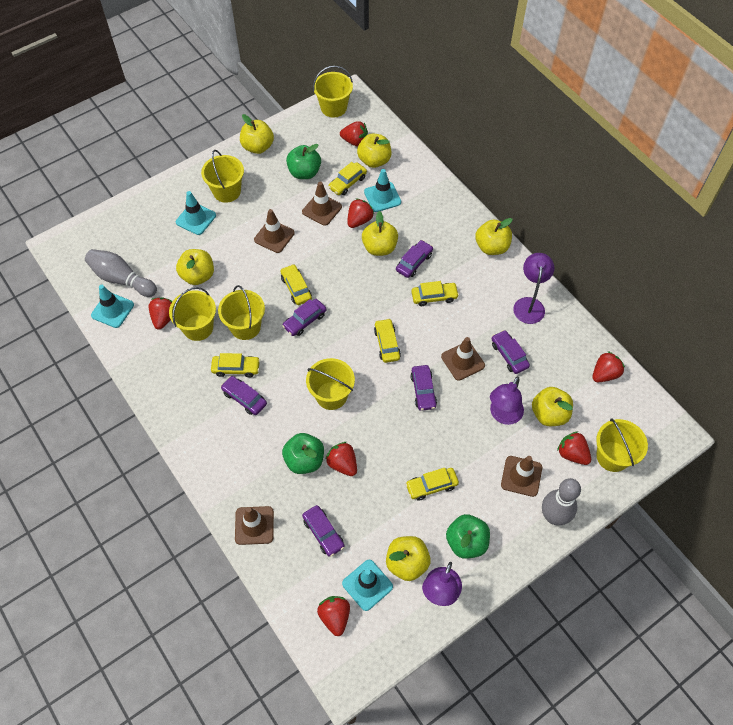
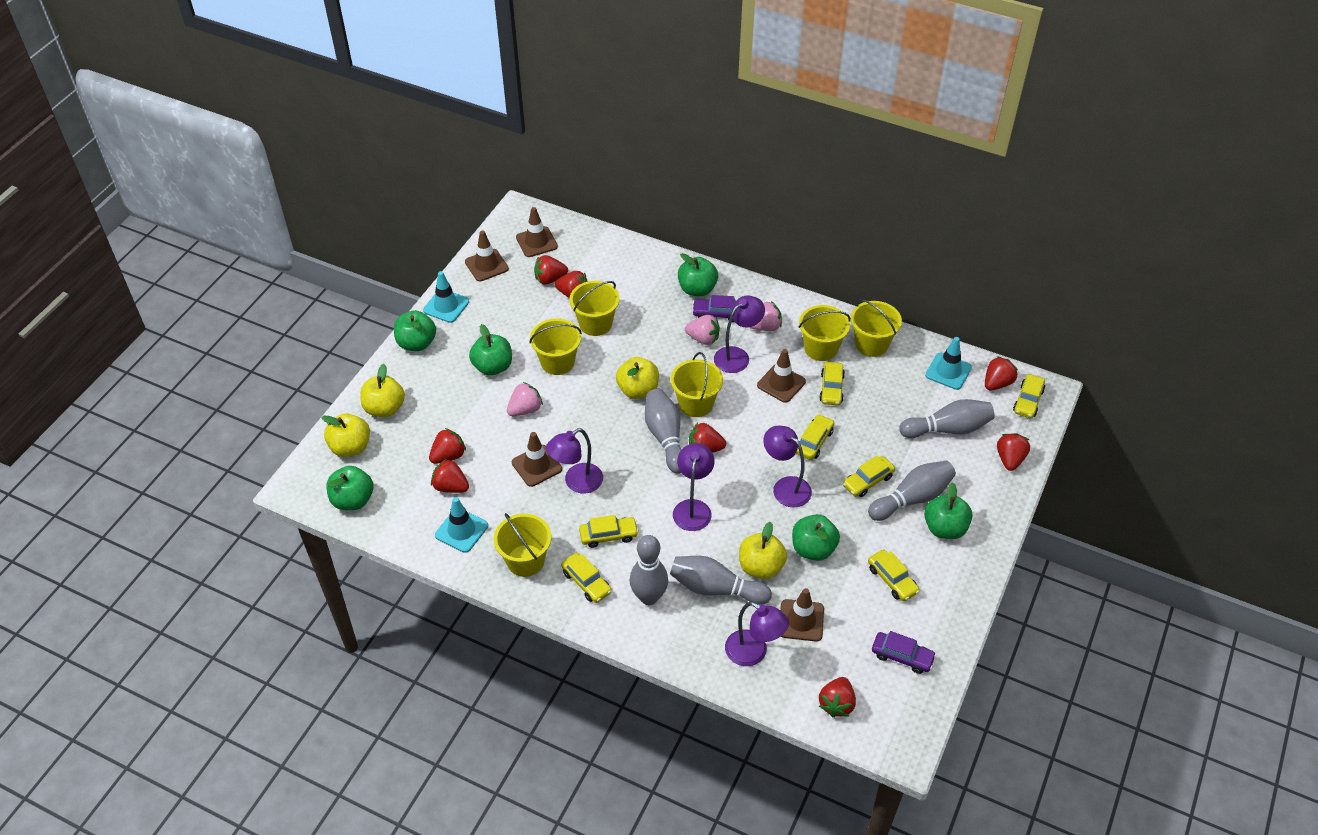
green apple: 3 -> 6
grey bowling pin: 2 -> 5
pink strawberry: 0 -> 3
purple car: 6 -> 2
purple lamp: 3 -> 5
red strawberry: 7 -> 8
turquoise traffic cone: 4 -> 3
yellow apple: 7 -> 4
yellow car: 6 -> 7

